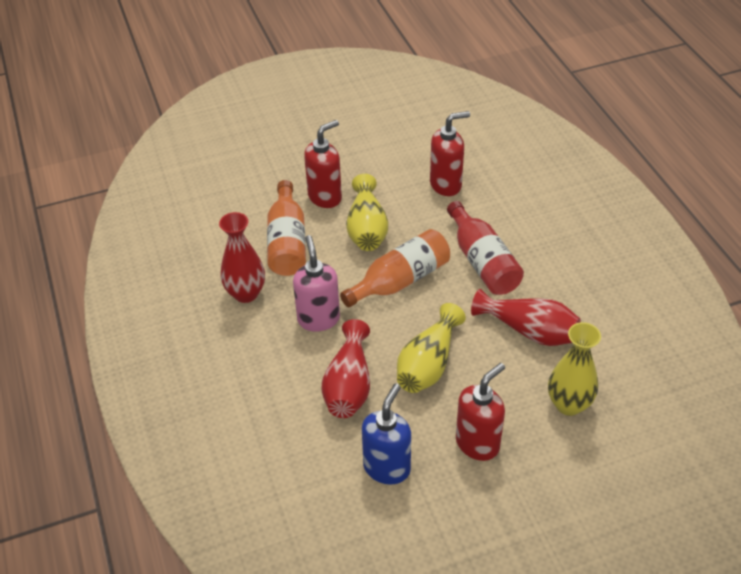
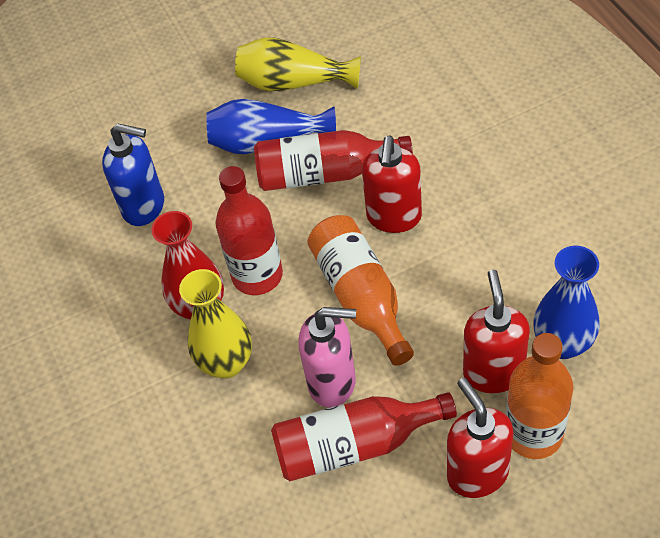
blue vase: 0 -> 2
red bottle: 1 -> 3
red vase: 3 -> 1
yellow vase: 3 -> 2

